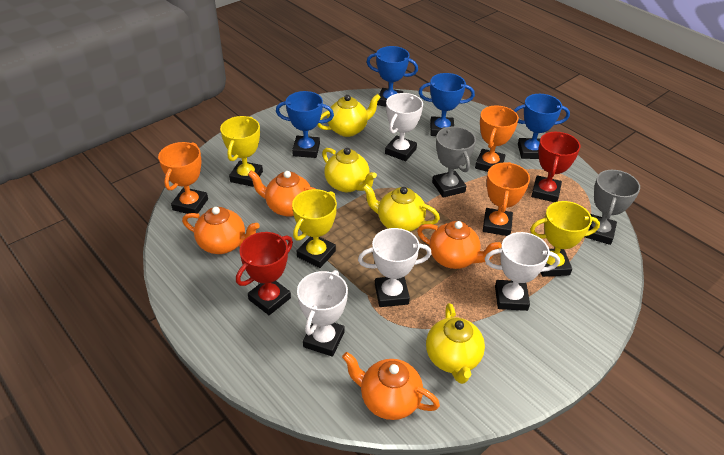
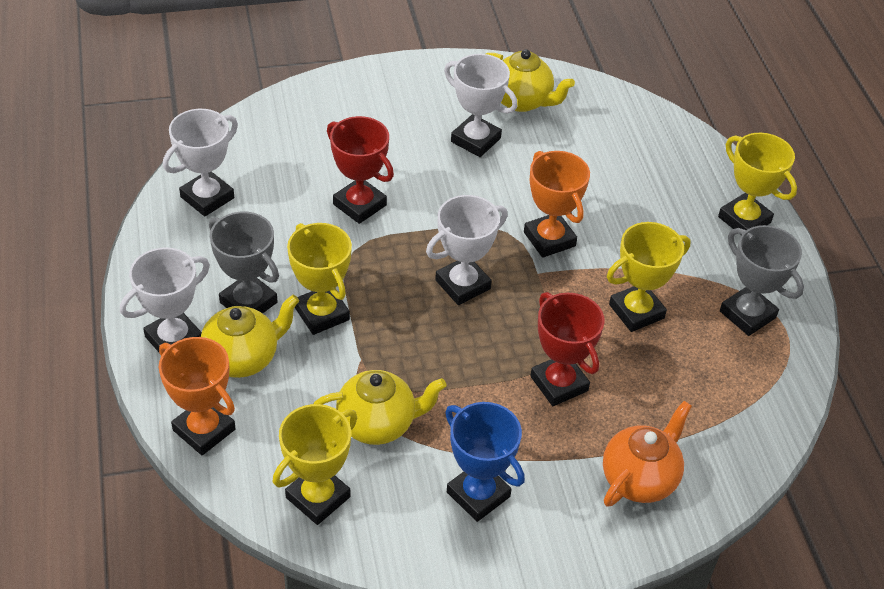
blue trophy: 4 -> 1
orange teapot: 4 -> 1
orange trophy: 3 -> 2
yellow teapot: 4 -> 3
yellow trophy: 3 -> 4

